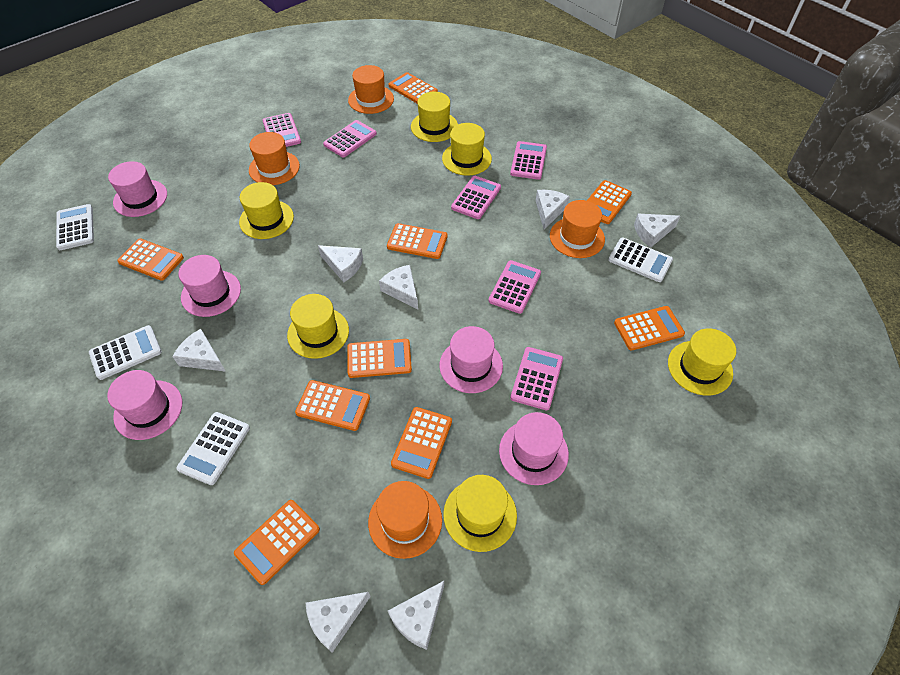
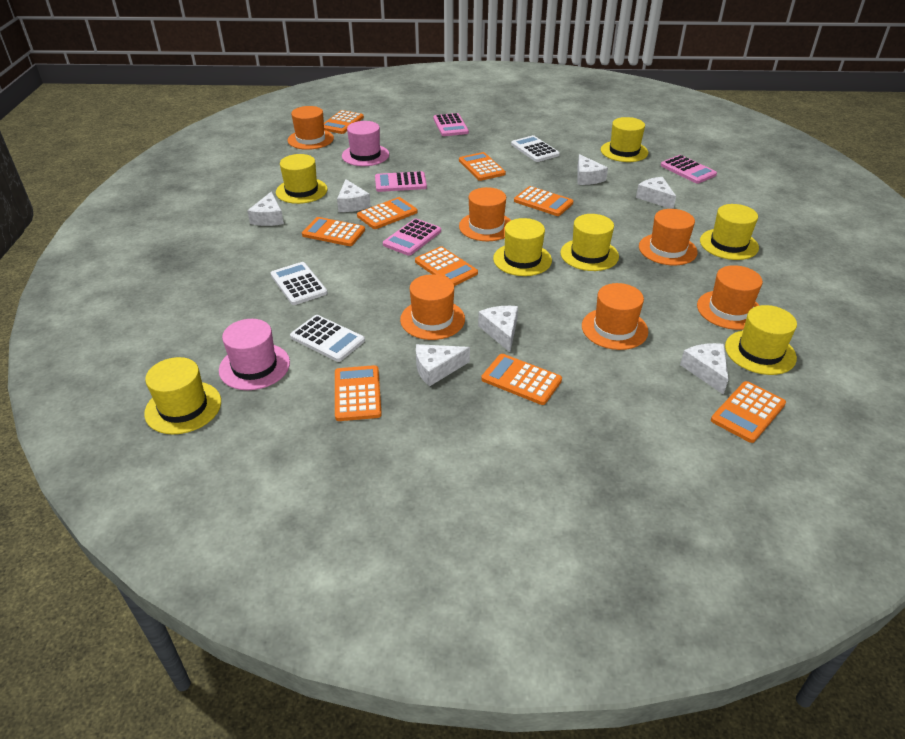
orange hat: 4 -> 6
pink calculator: 6 -> 4
pink hat: 5 -> 2
white calculator: 4 -> 3
yellow hat: 6 -> 7

